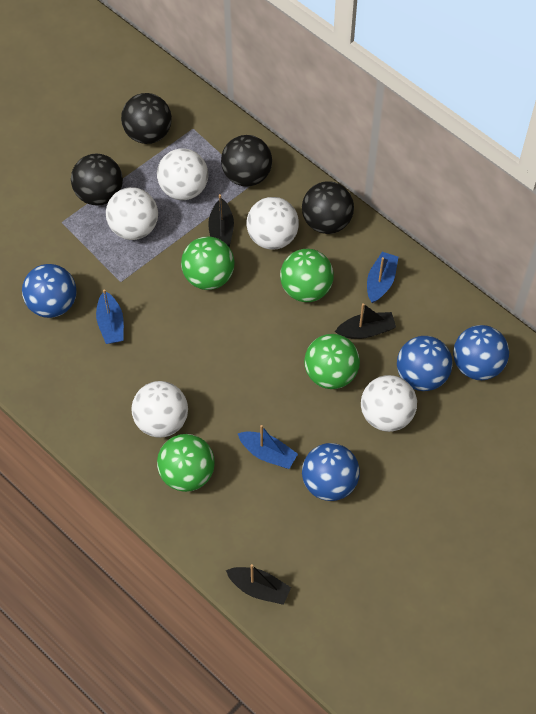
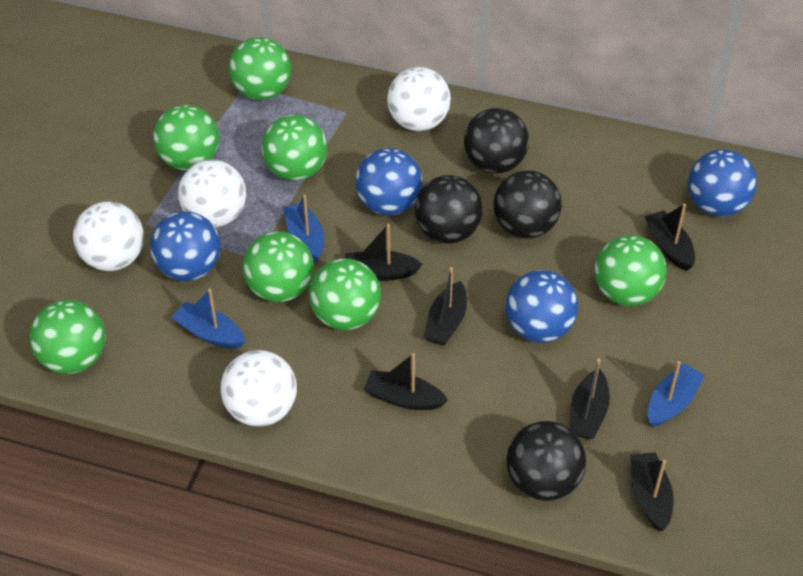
black boat: 3 -> 6
green ball: 4 -> 7
white ball: 5 -> 4

